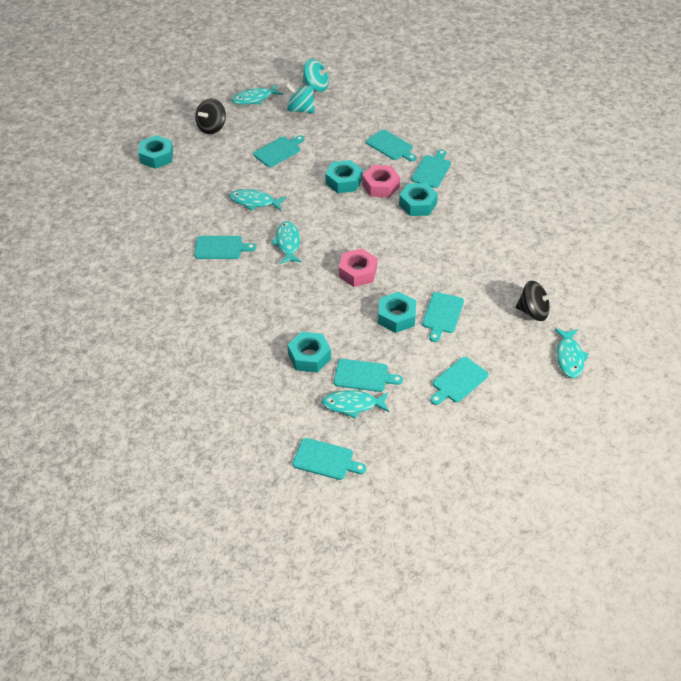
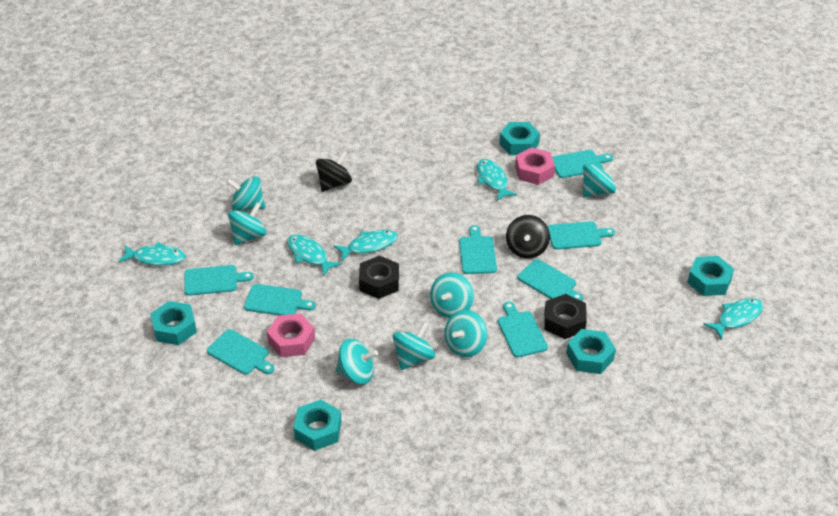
black nut: 0 -> 2
turquoise spinning top: 2 -> 7

